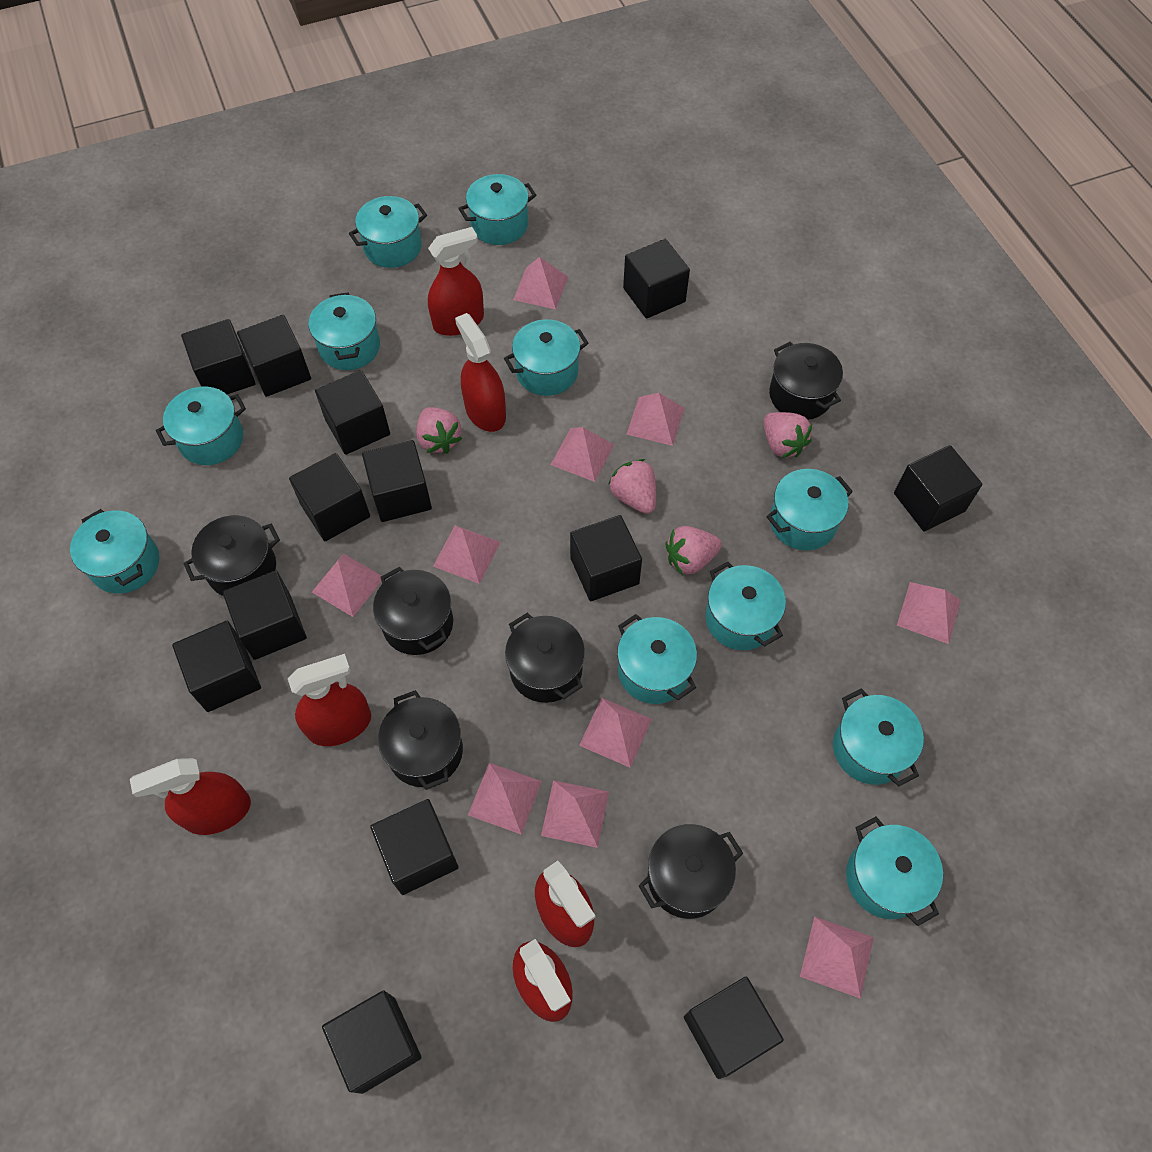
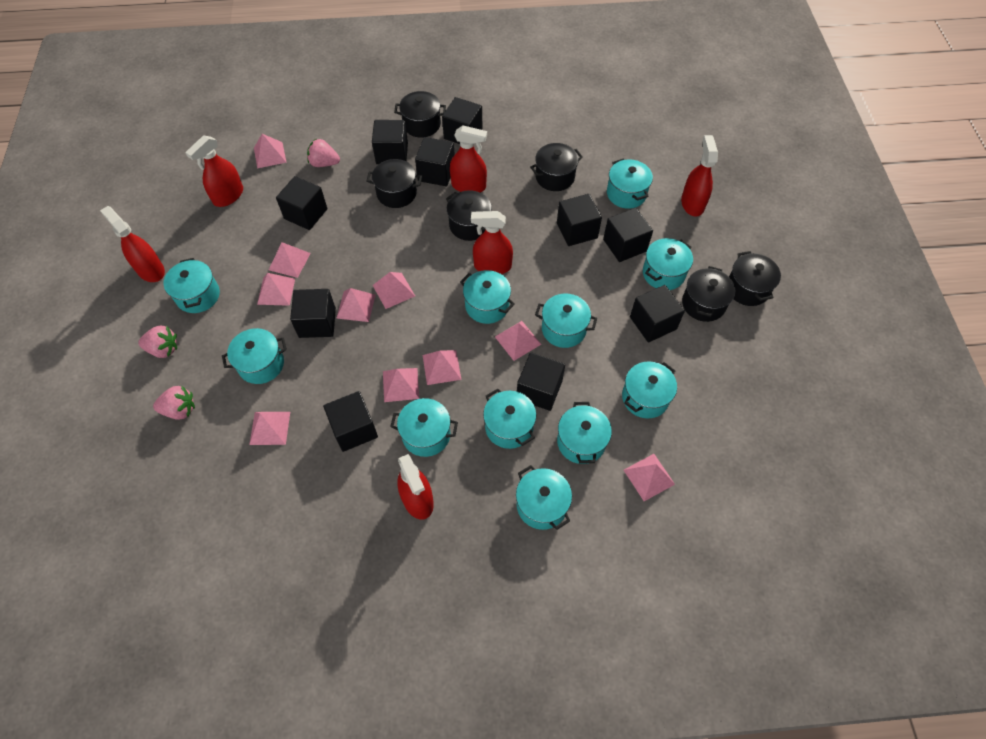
black cube: 13 -> 10
pink strawberry: 4 -> 3

